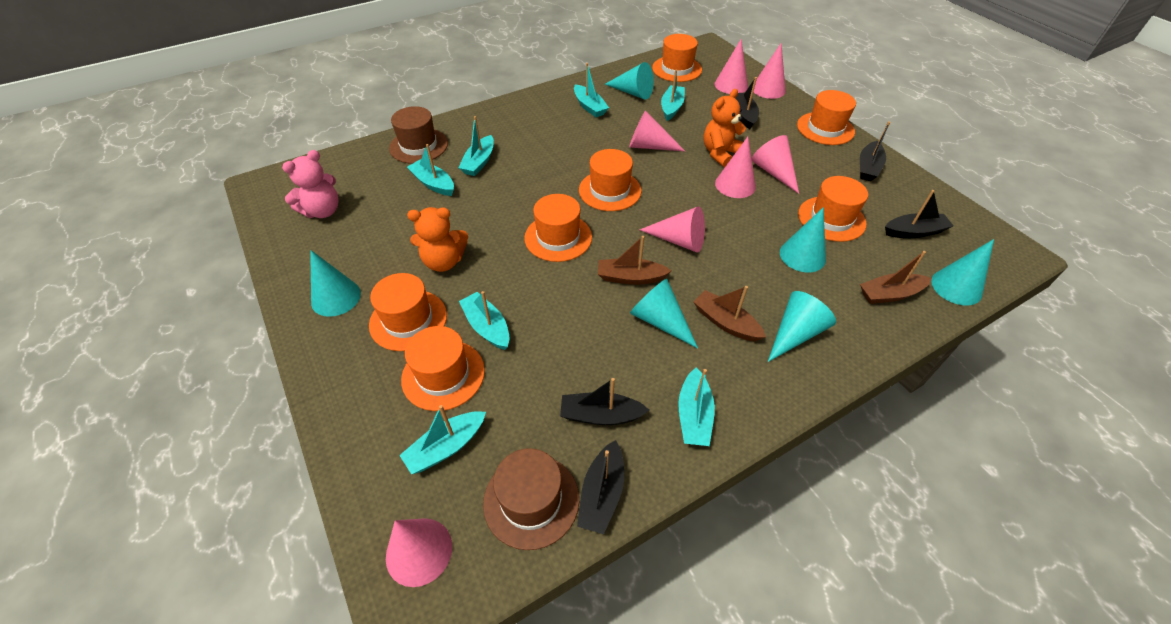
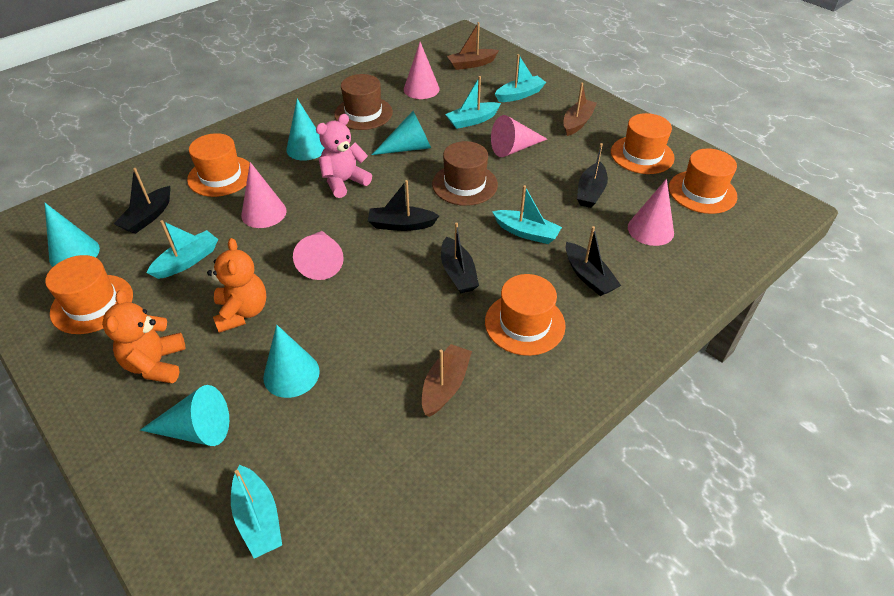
orange hat: 7 -> 5
pink cone: 7 -> 5
turquoise boat: 7 -> 5
turquoise cone: 6 -> 5

